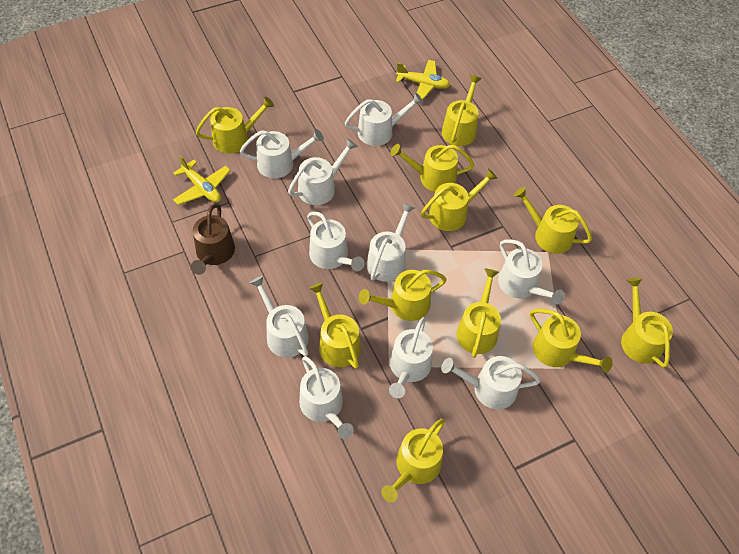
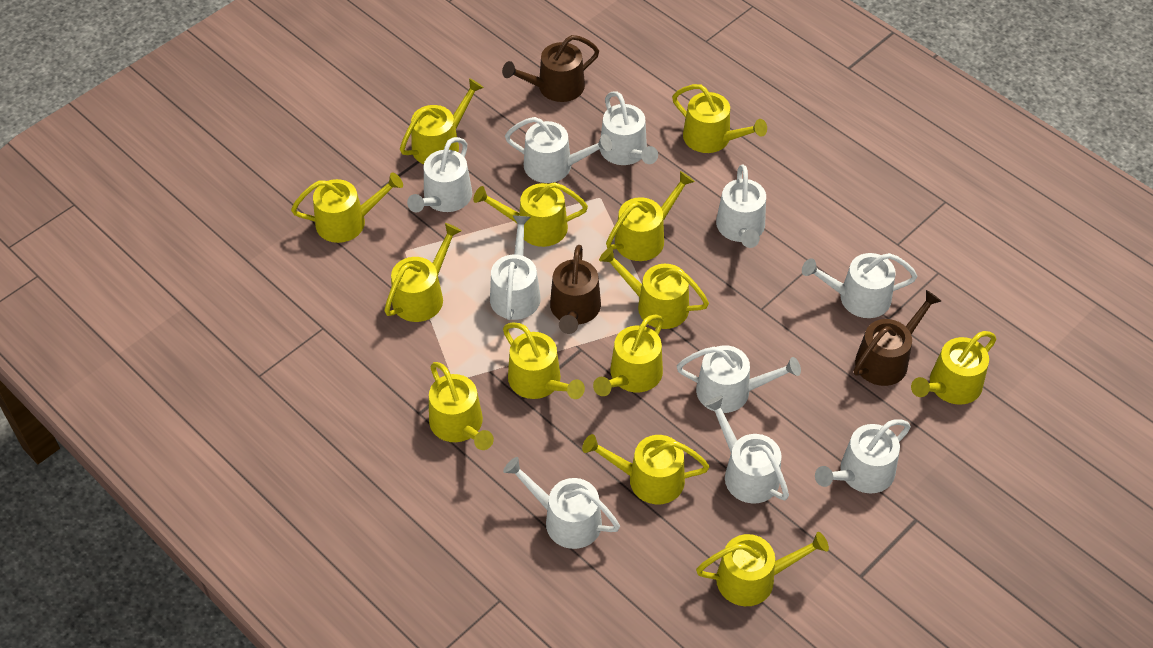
brown watering can: 1 -> 3
yellow plane: 2 -> 0
yellow watering can: 11 -> 13

